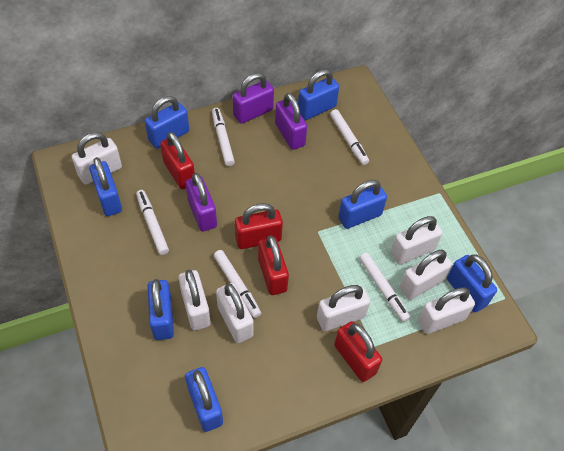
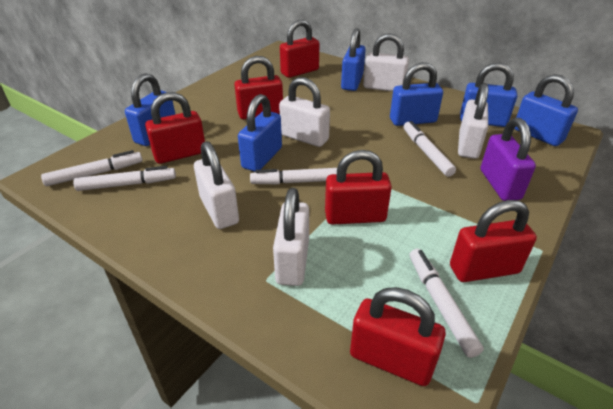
blue padlock: 7 -> 6
purple padlock: 3 -> 1
red padlock: 4 -> 6
white padlock: 7 -> 5

